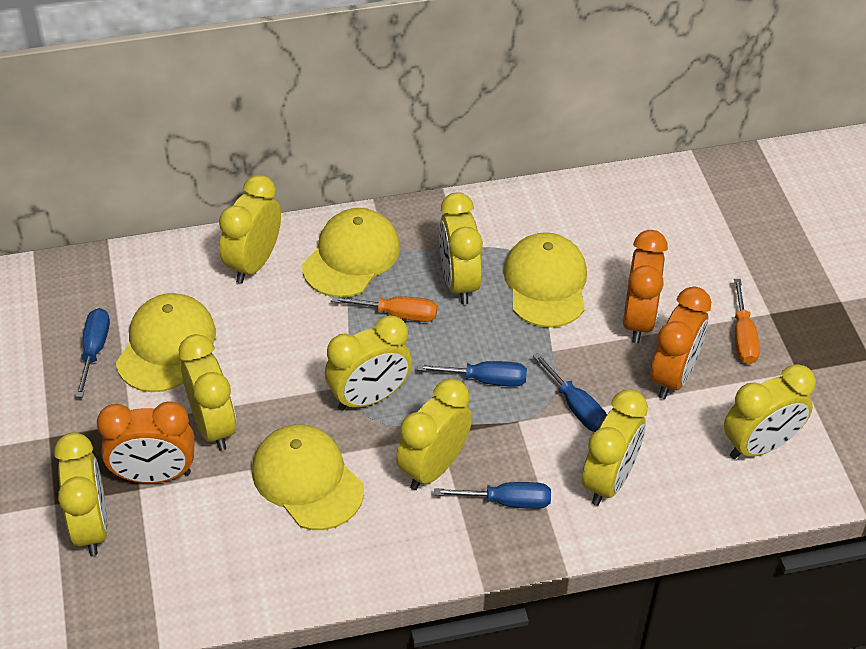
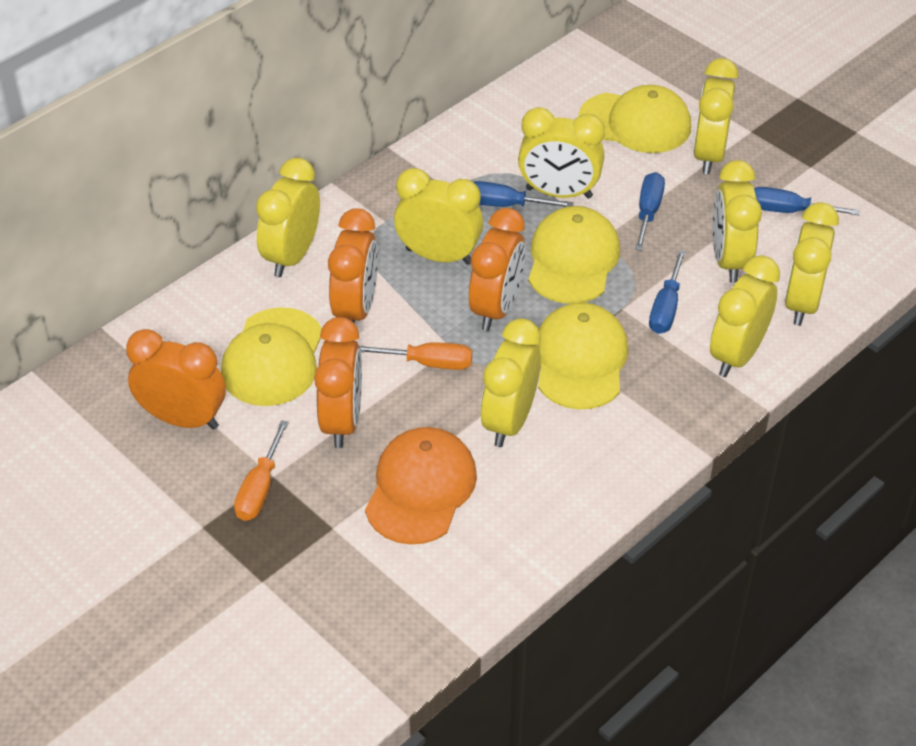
orange cap: 0 -> 1
orange clock: 3 -> 4

